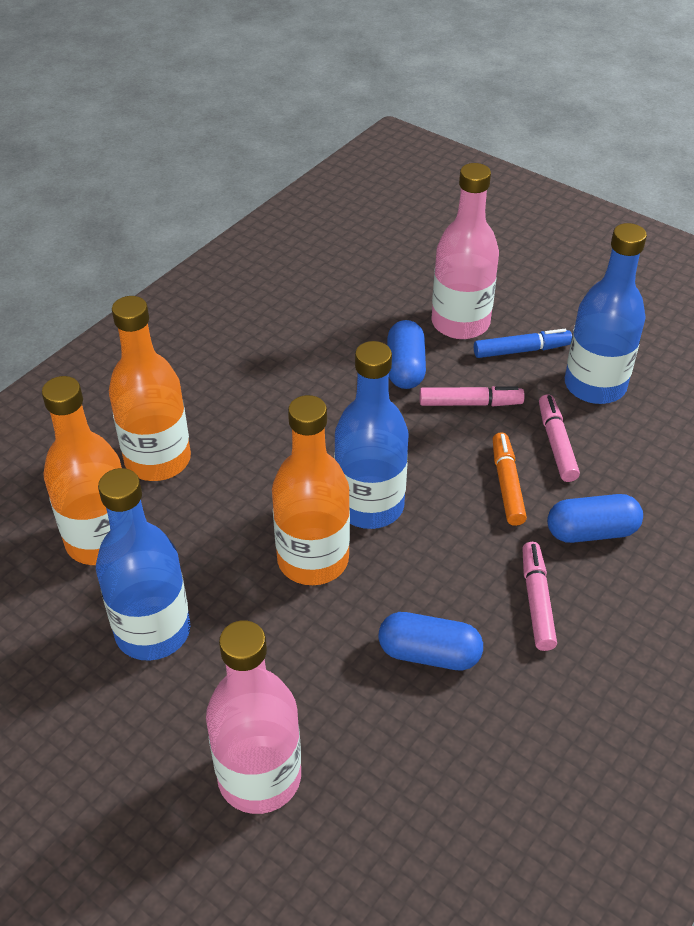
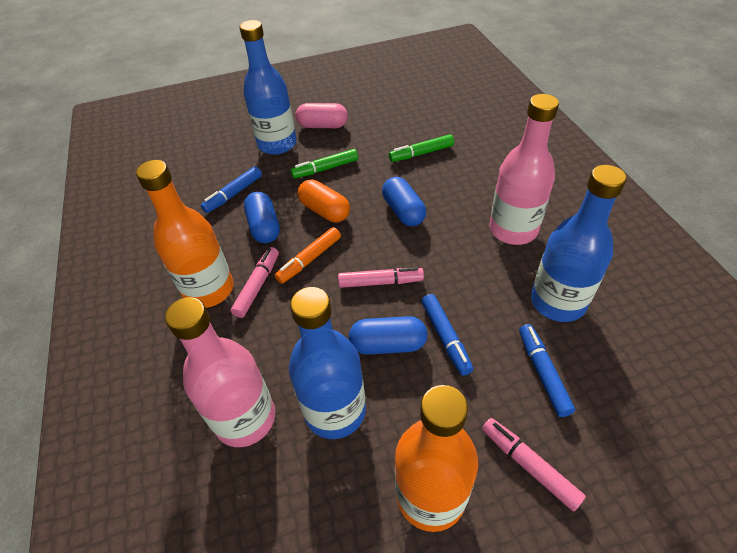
blue marker: 1 -> 3
green marker: 0 -> 2
orange bottle: 3 -> 2
orange capsule: 0 -> 1
pink capsule: 0 -> 1

